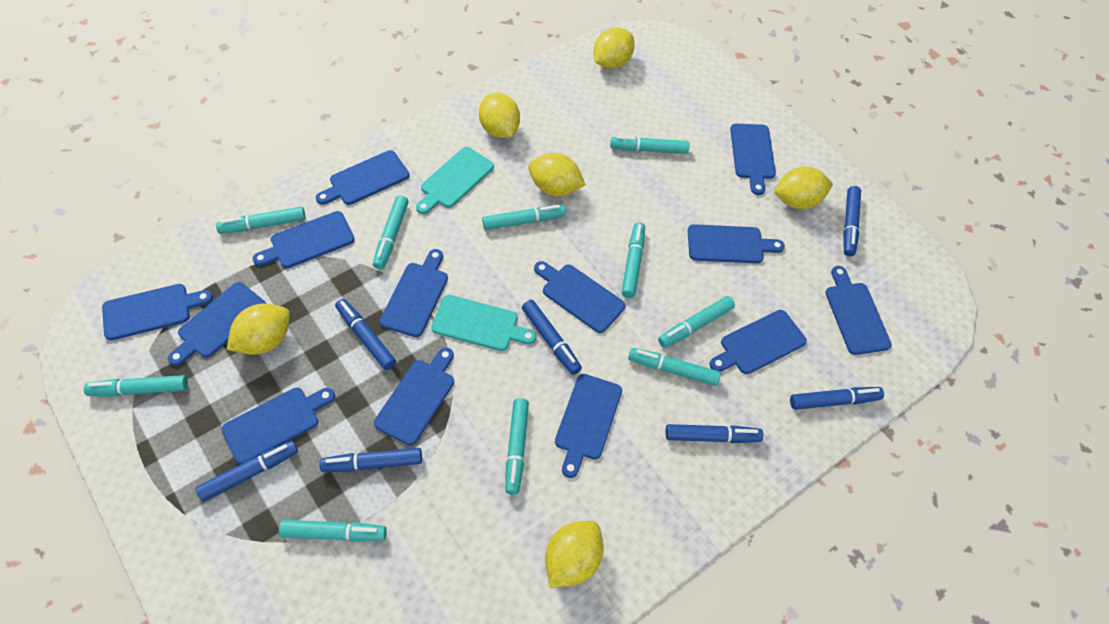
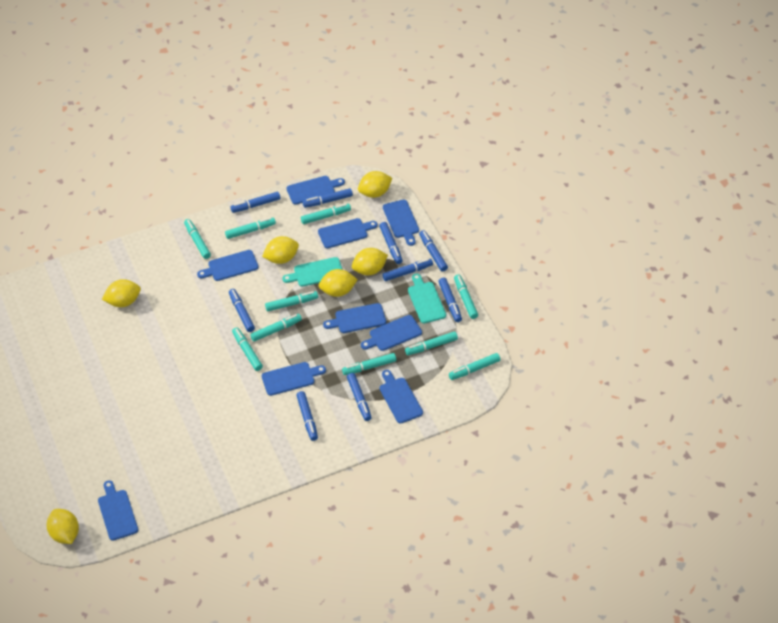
blue cutting board: 13 -> 9
blue marker: 7 -> 9

